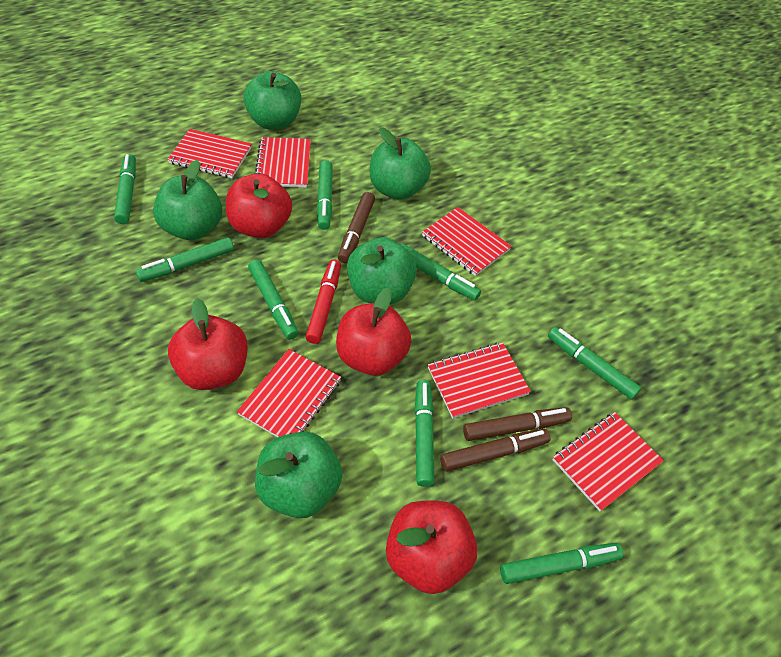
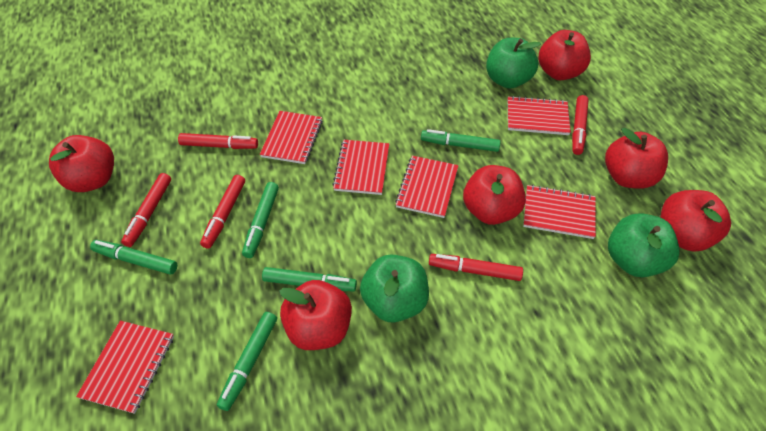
brown marker: 3 -> 0
green apple: 5 -> 3
green marker: 8 -> 5
red apple: 4 -> 6
red marker: 1 -> 5

